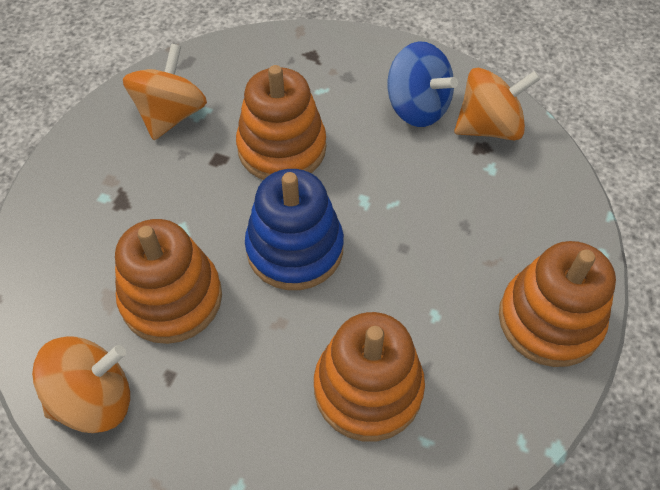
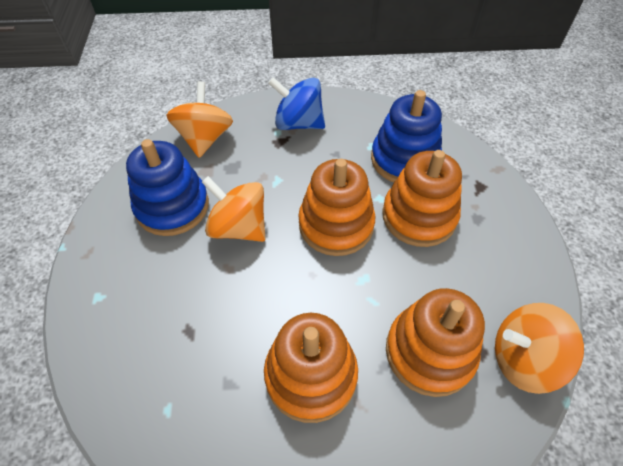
blue stacking toy: 1 -> 2

